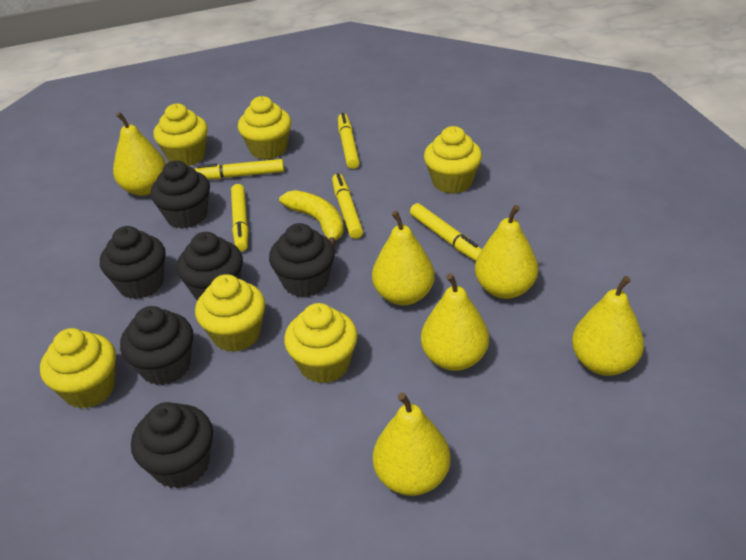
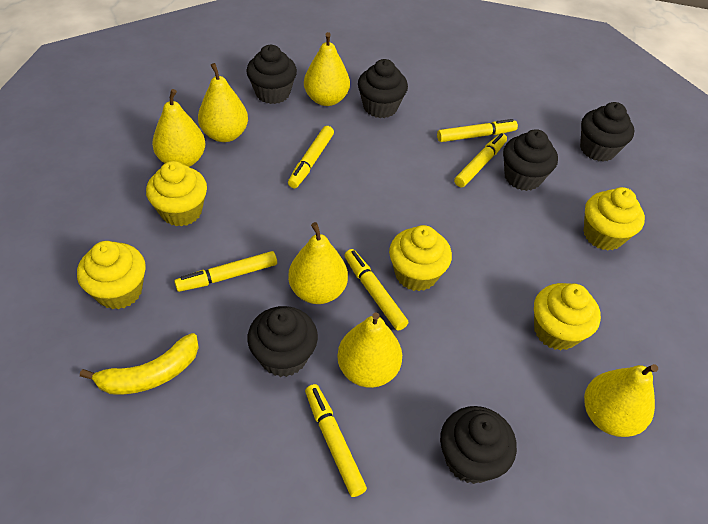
yellow cupcake: 6 -> 5
yellow marker: 5 -> 6

